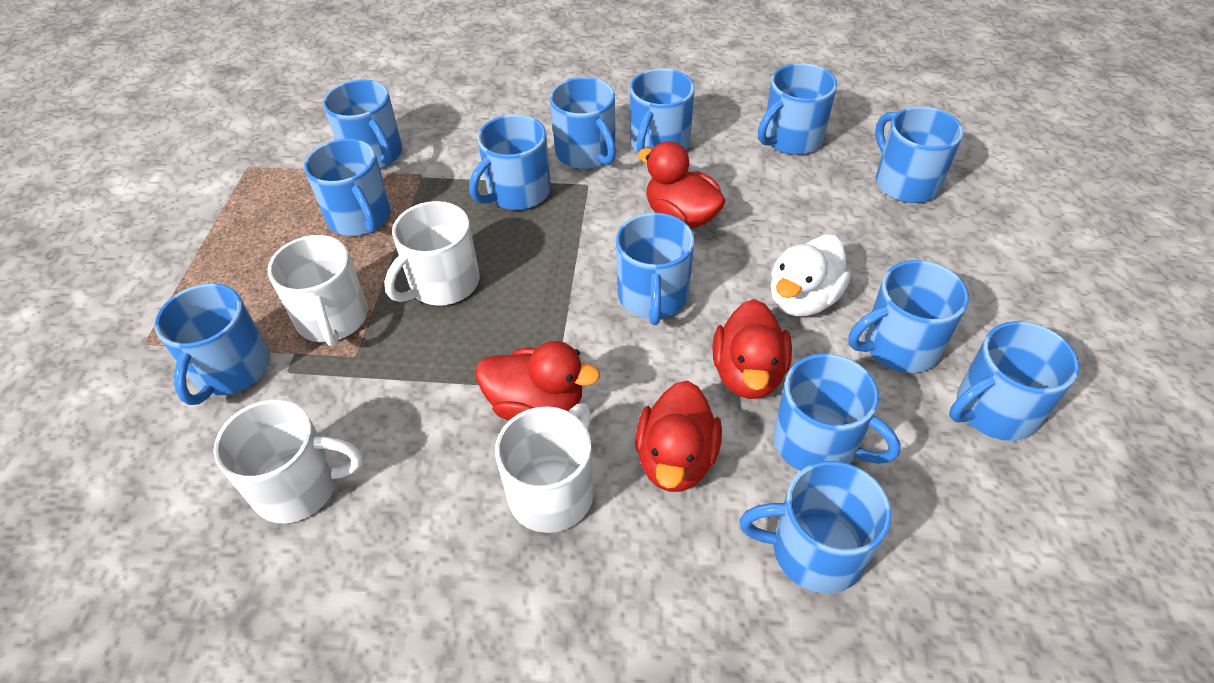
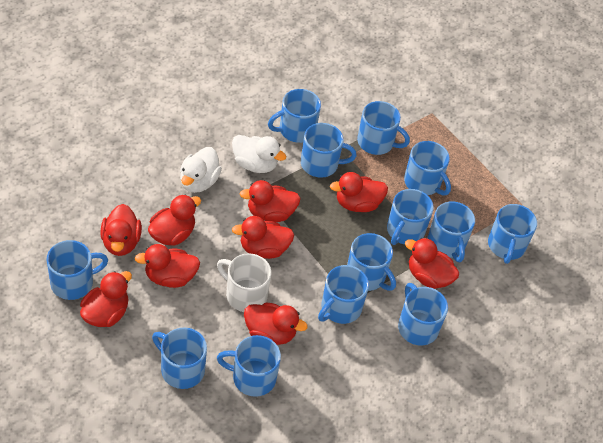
red duck: 4 -> 9
white duck: 1 -> 2
white mug: 4 -> 1

